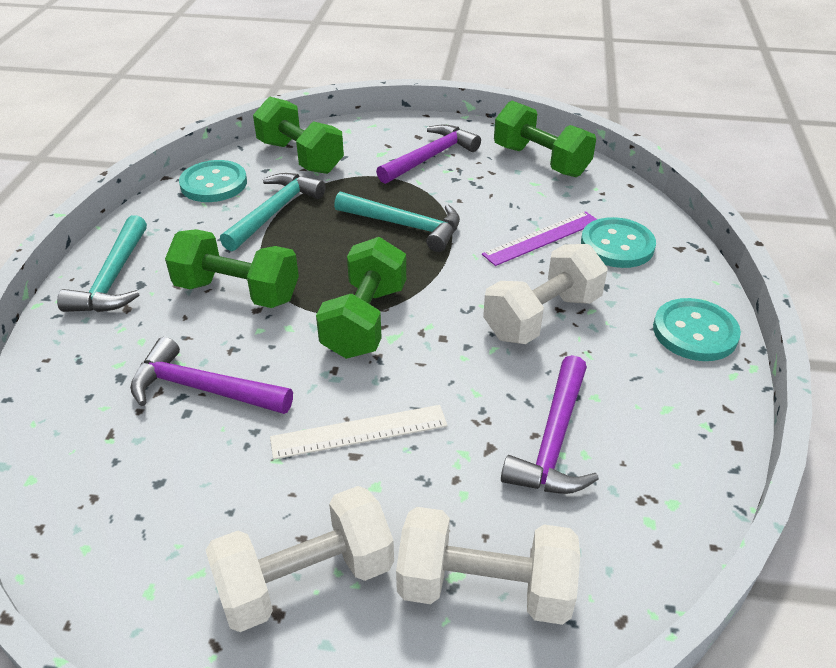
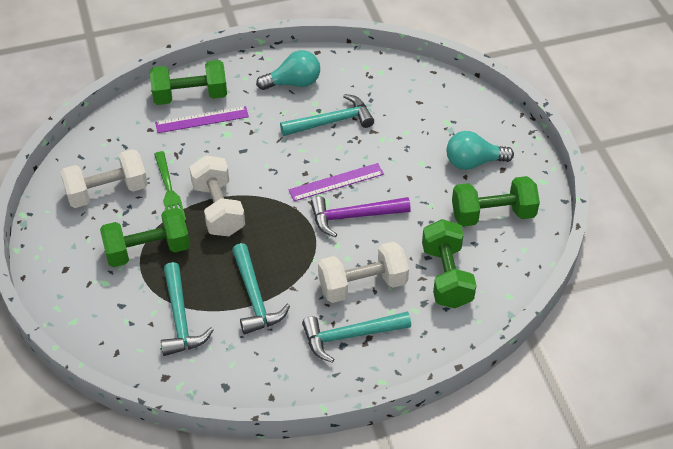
green fork: 0 -> 1
purple hammer: 3 -> 1
purple ruler: 1 -> 2
turquoise button: 3 -> 0
turquoise hammer: 3 -> 4
turquoise light bulb: 0 -> 2
white ruler: 1 -> 0

